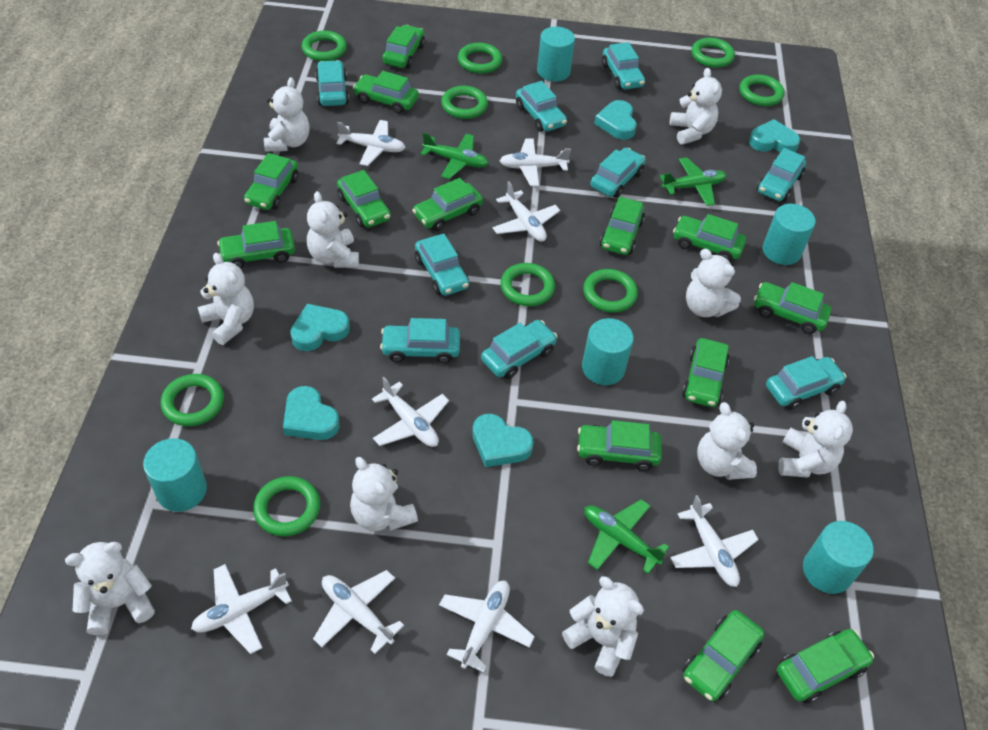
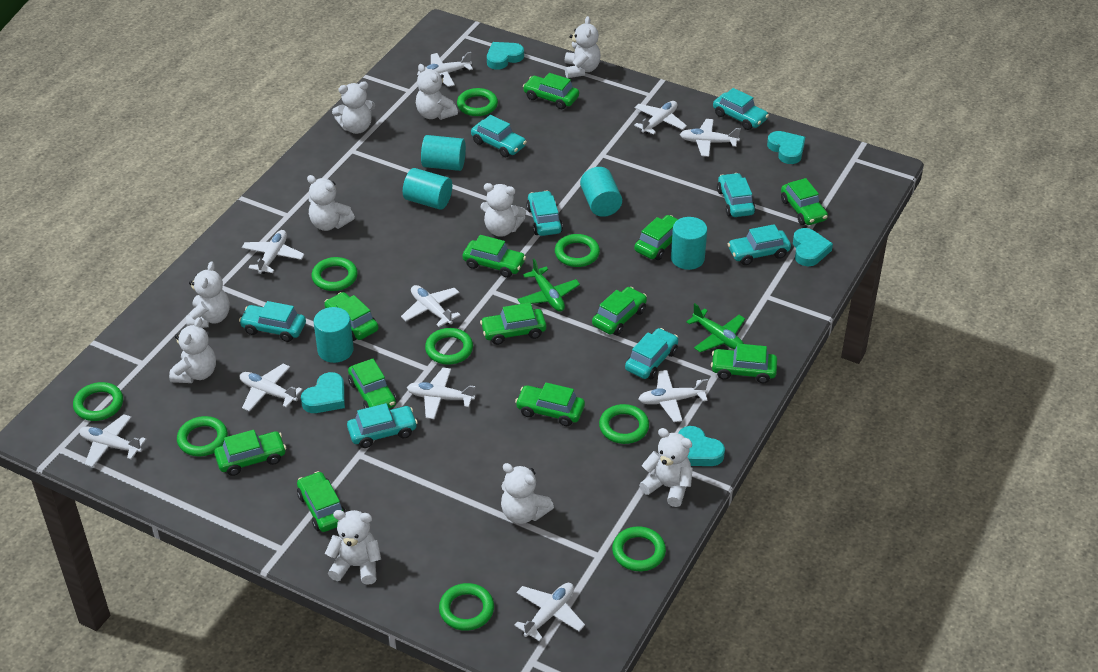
green car: 13 -> 12
green plane: 3 -> 2
turquoise car: 9 -> 8
white plane: 8 -> 10

